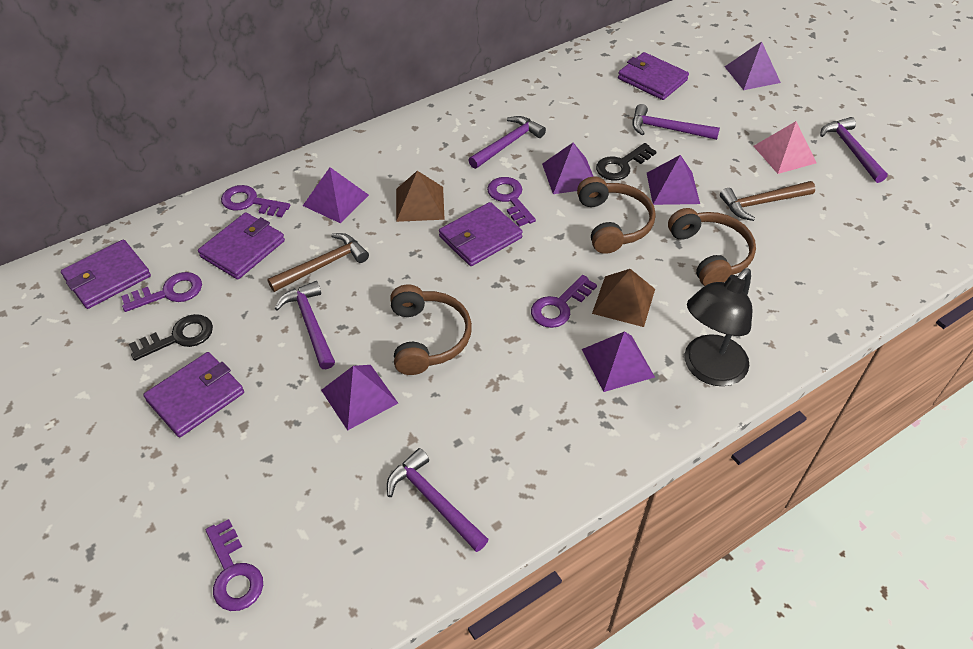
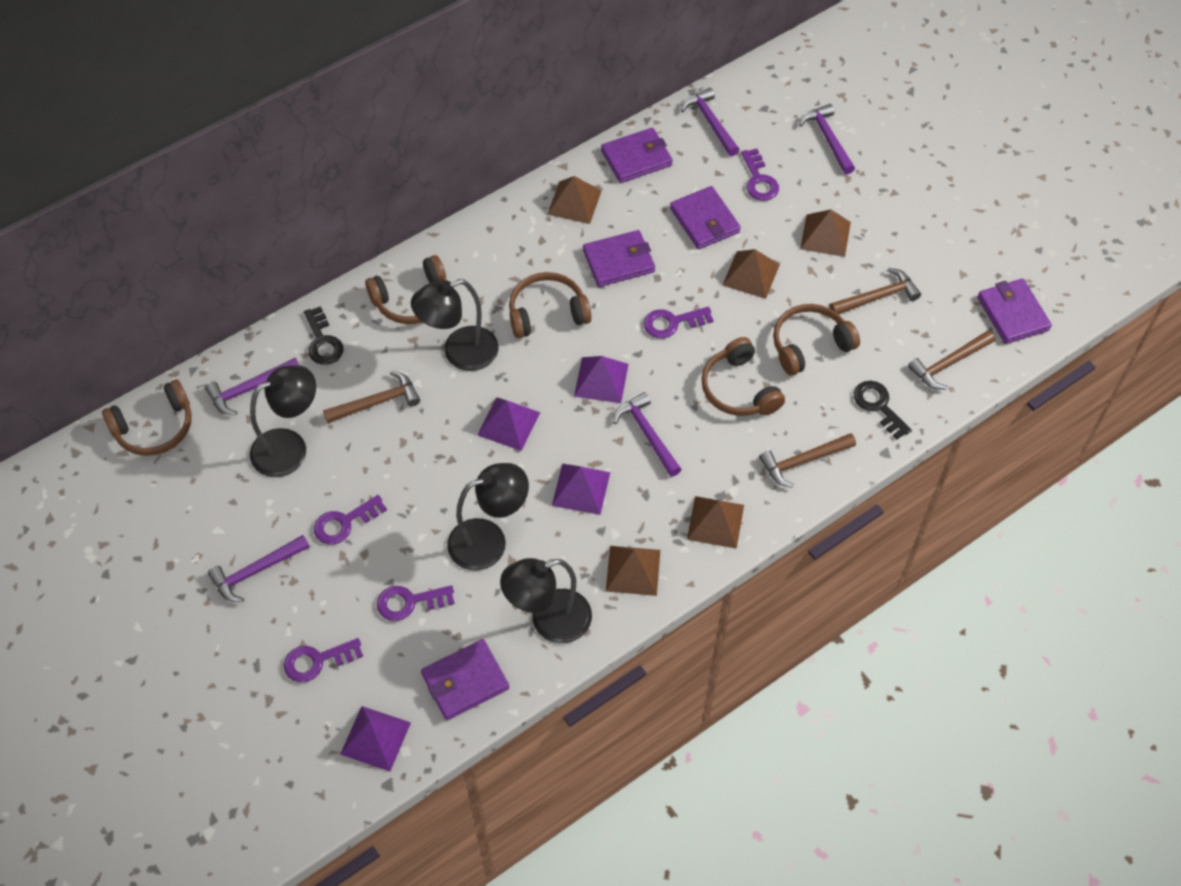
black lamp: 1 -> 4
brown hammer: 2 -> 4
brown headphones: 3 -> 5
brown pyramid: 2 -> 5
pink pyramid: 1 -> 0
purple pyramid: 6 -> 4

